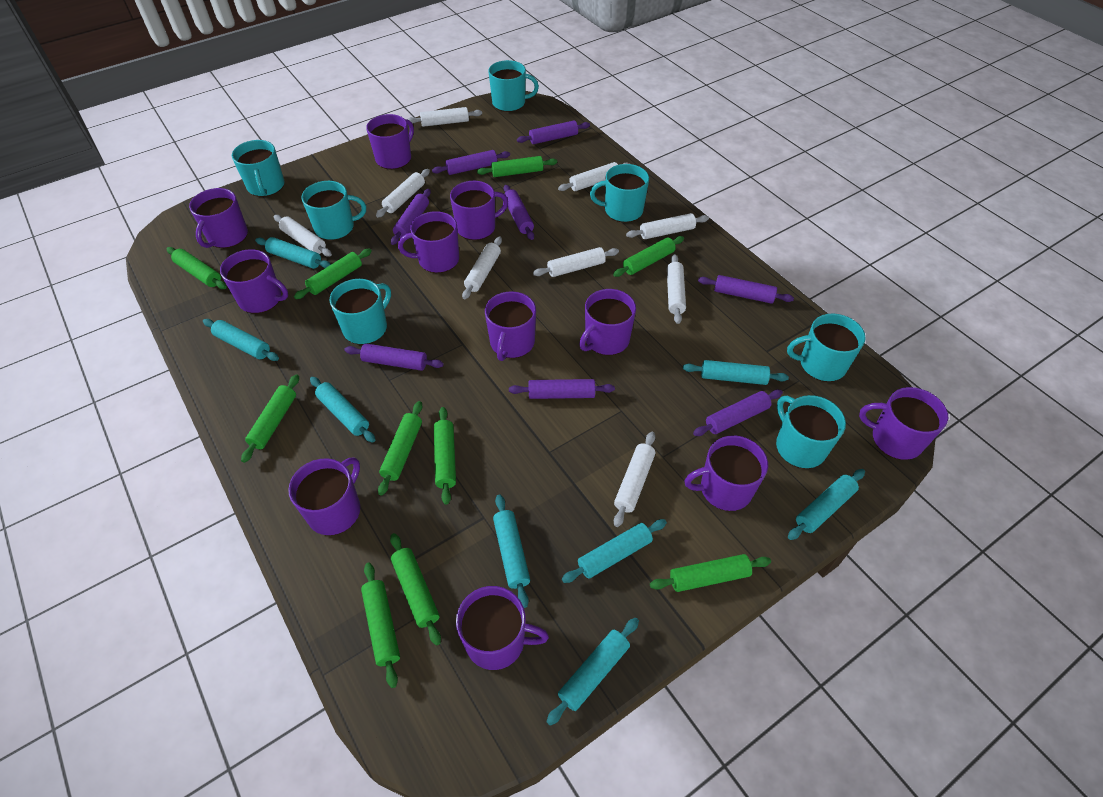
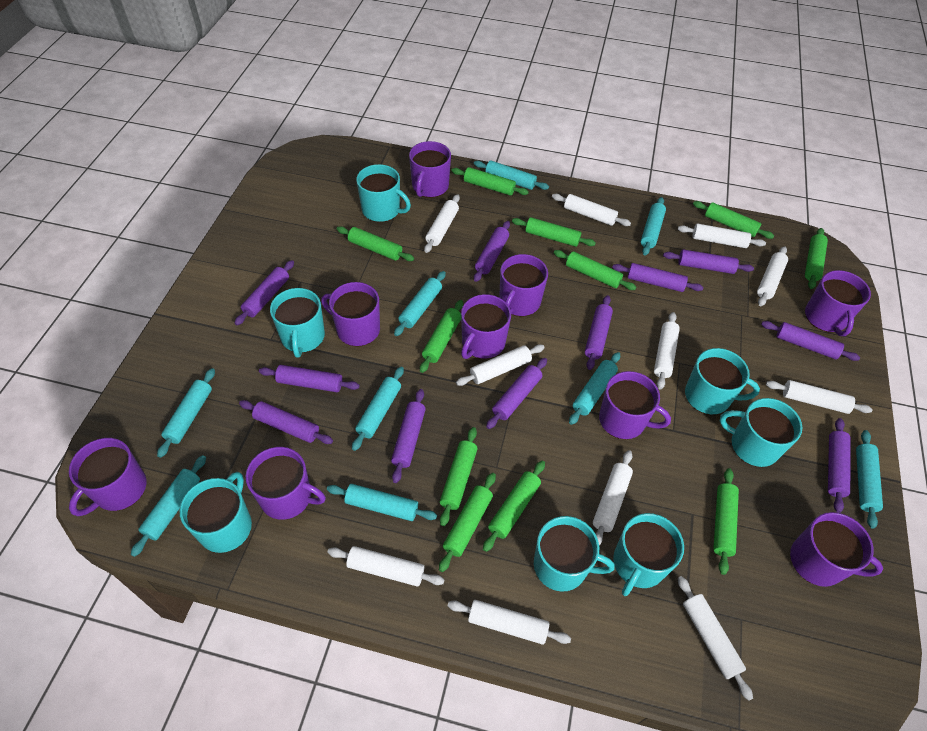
green rolling pin: 10 -> 11
purple mug: 11 -> 9
purple rolling pin: 8 -> 11
turquoise rolling pin: 8 -> 9
white rolling pin: 9 -> 11

